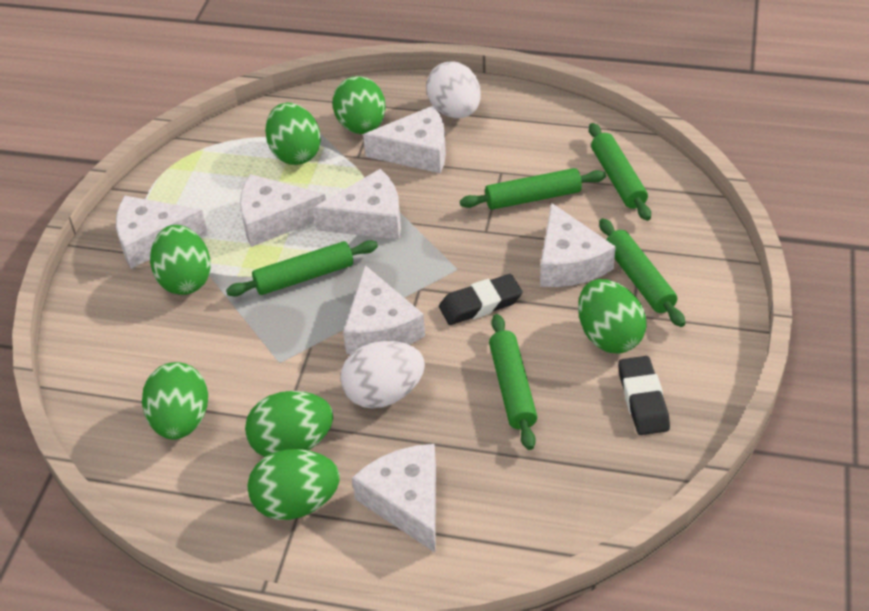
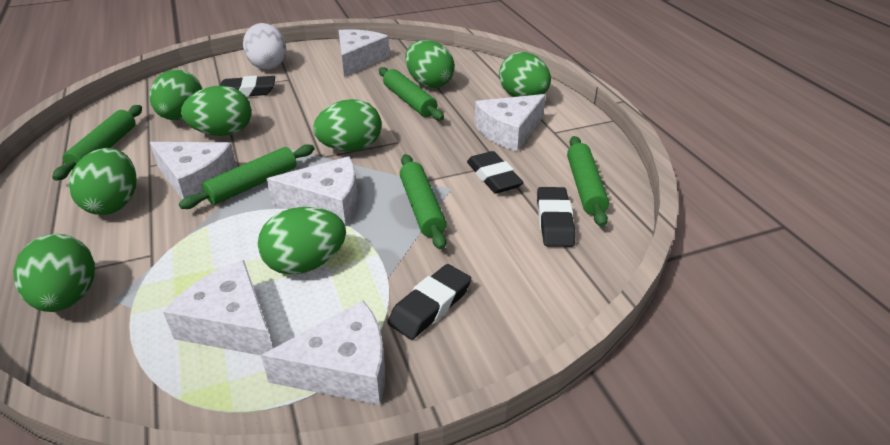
black eraser: 2 -> 4
green egg: 7 -> 8
white cheese: 7 -> 6
white egg: 2 -> 1

